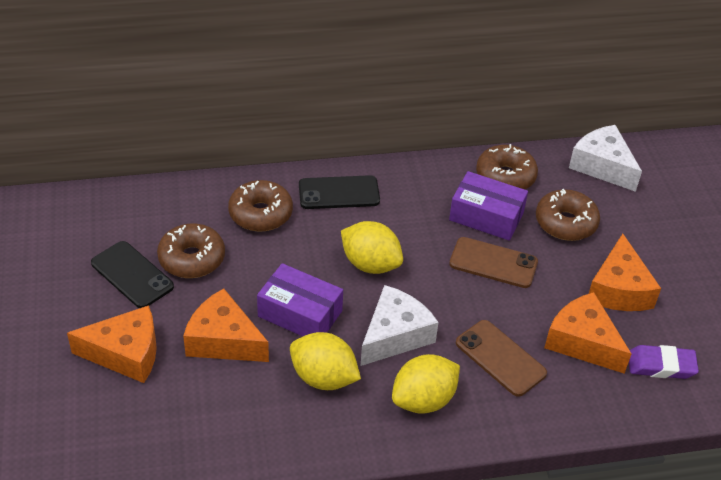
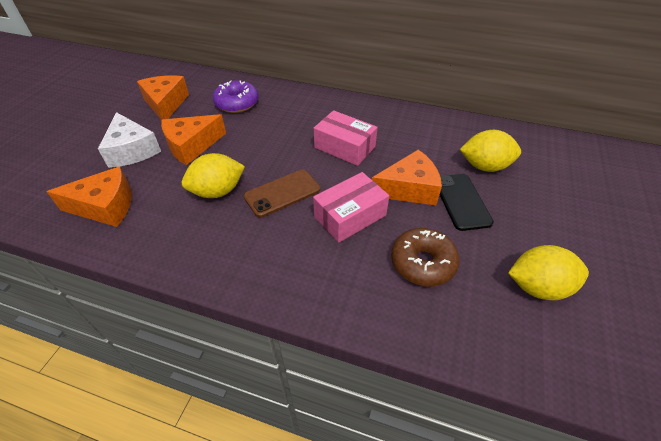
black phone: 2 -> 1
brown donut: 4 -> 1
brown phone: 2 -> 1
pink box: 0 -> 2
purple box: 2 -> 0
purple donut: 0 -> 1
purple eraser: 1 -> 0
white cheese: 2 -> 1

